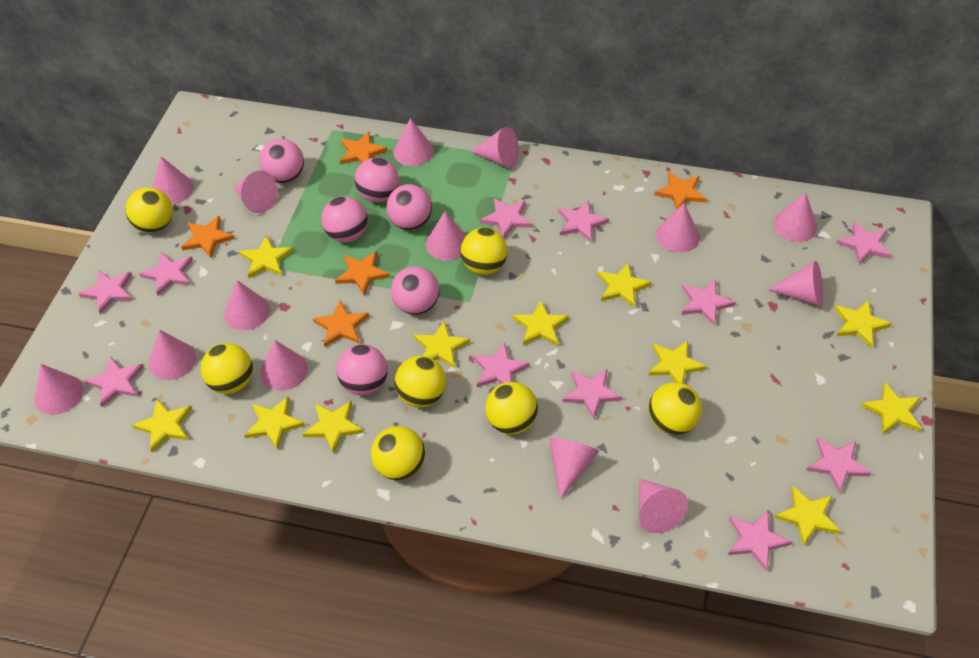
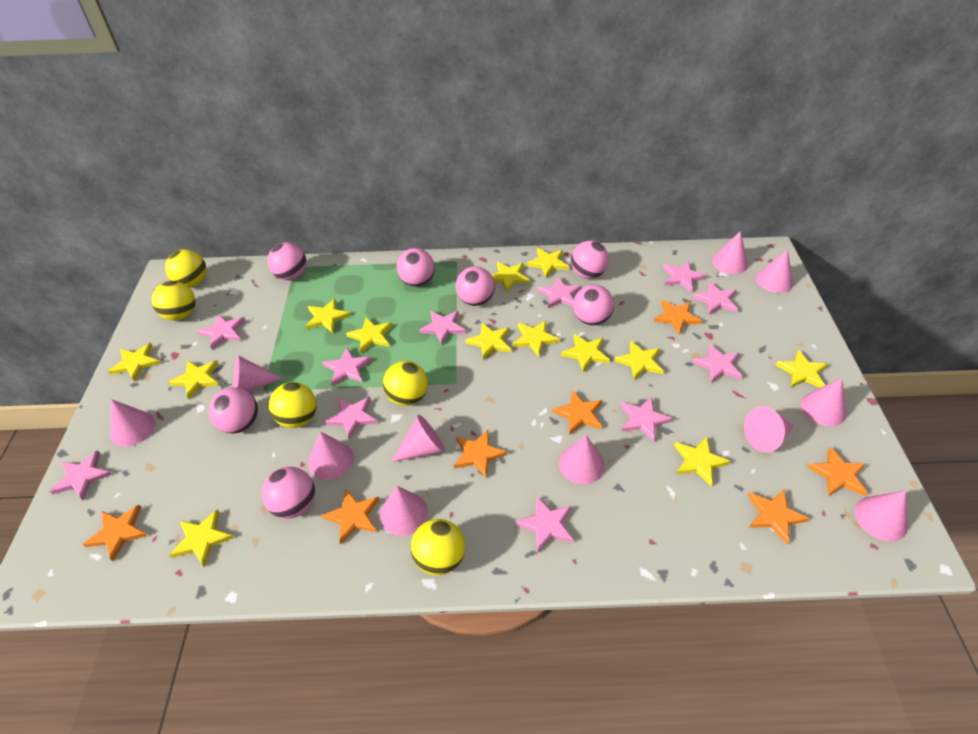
orange star: 5 -> 7
pink ball: 6 -> 7
pink cone: 14 -> 11
yellow ball: 7 -> 5
yellow star: 11 -> 13

